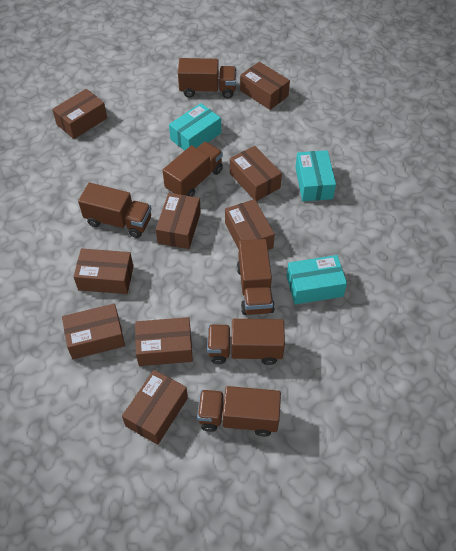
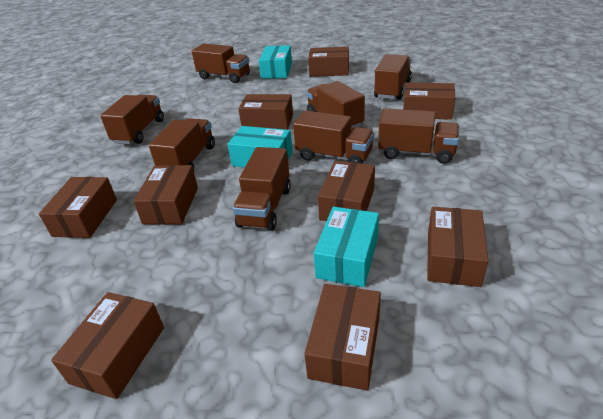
brown truck: 6 -> 8

